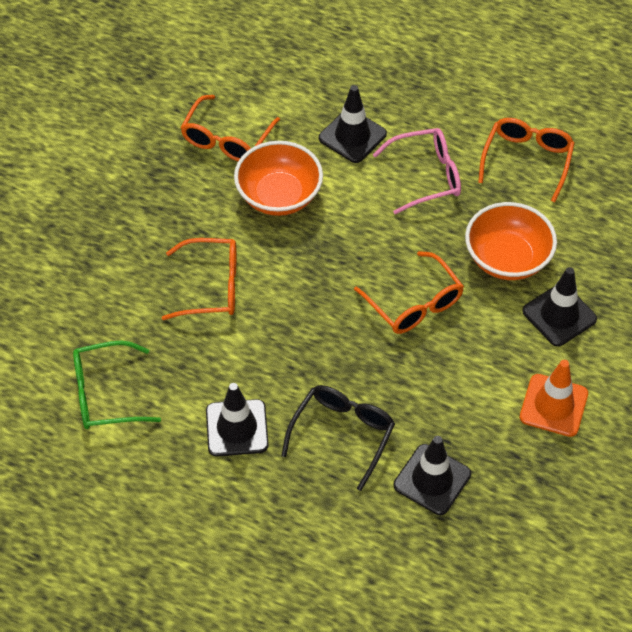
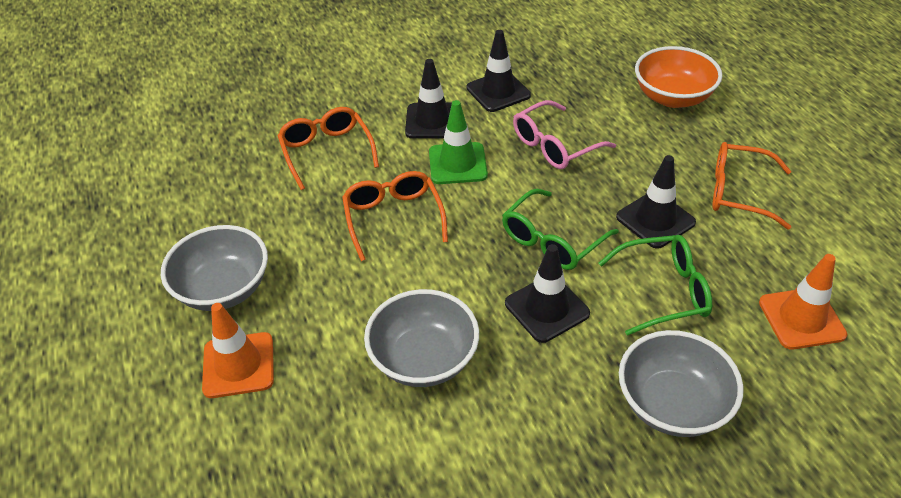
black glasses: 1 -> 0
green glasses: 1 -> 2
green traffic cone: 0 -> 1
grey bowl: 0 -> 3
orange bowl: 2 -> 1
orange glasses: 4 -> 3
orange traffic cone: 1 -> 2

